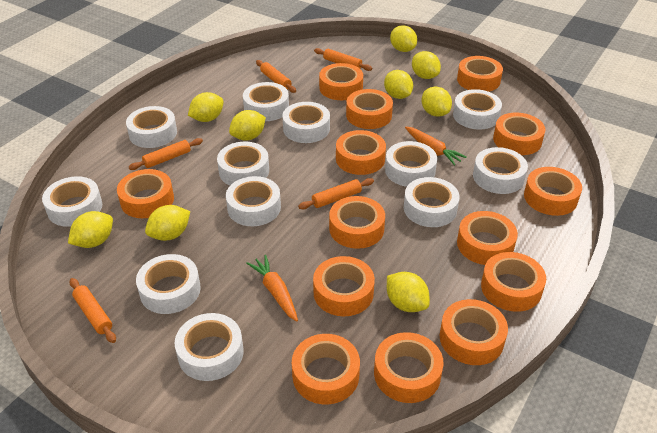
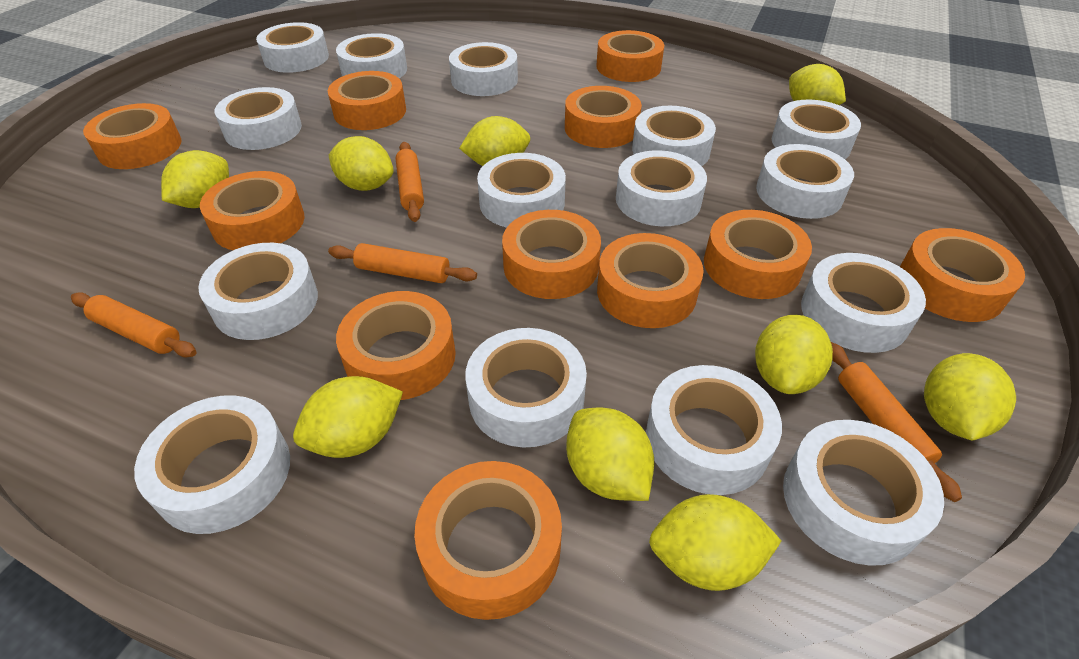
orange carrot: 2 -> 0
orange rolling pin: 5 -> 4
orange tape: 14 -> 11
white tape: 12 -> 15

